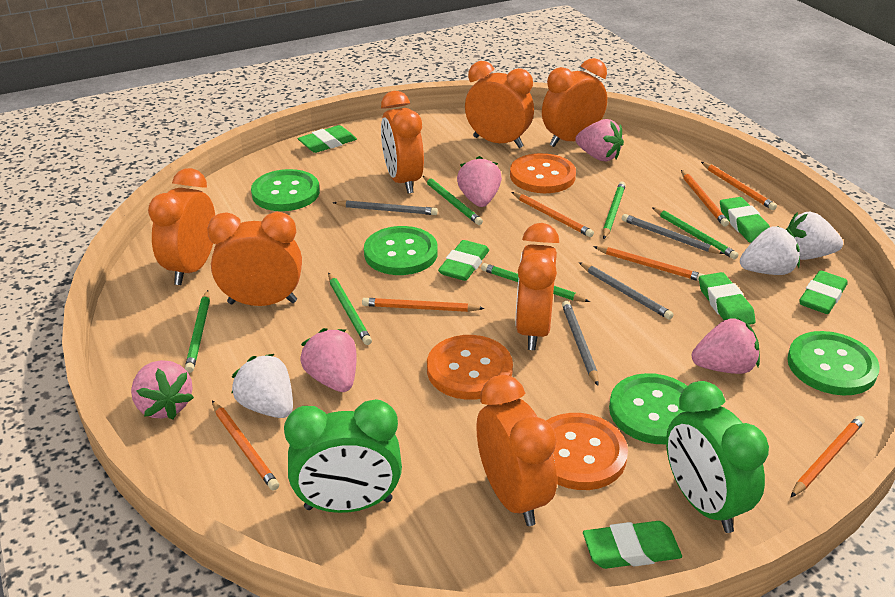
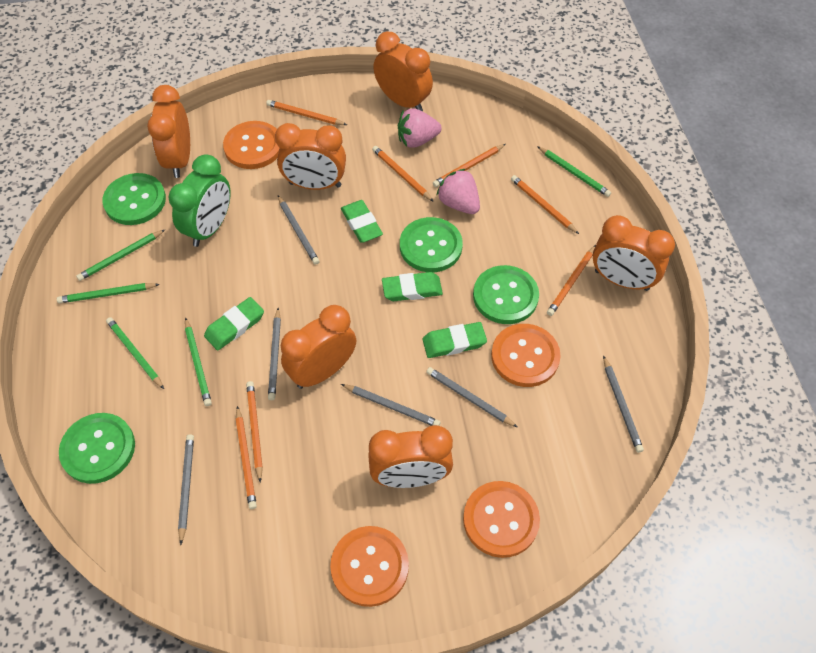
green clock: 2 -> 1
green eraser: 6 -> 4
green pencil: 6 -> 5
grey pencil: 4 -> 6
orange button: 3 -> 4
orange clock: 7 -> 6
pink strawberry: 5 -> 2
white strawberry: 3 -> 0

